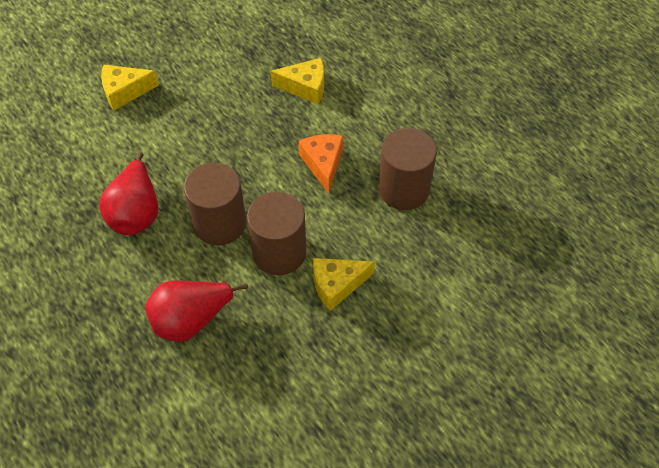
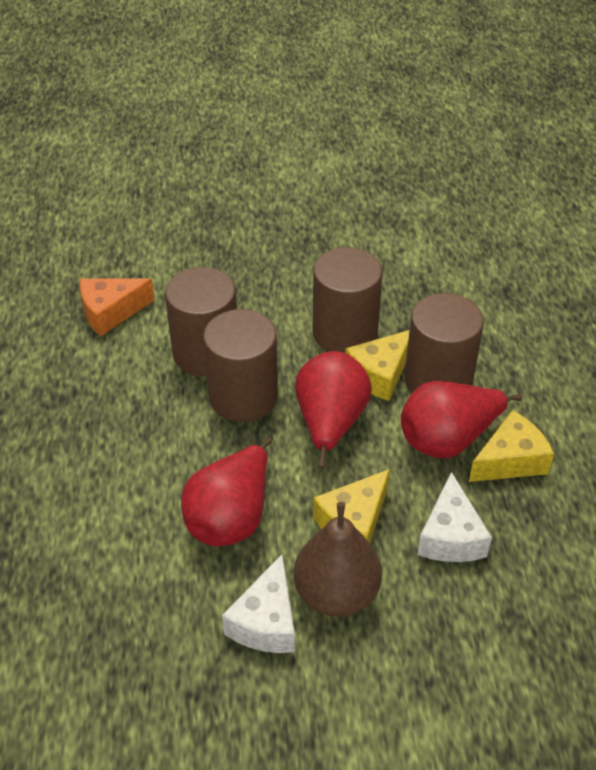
brown cylinder: 3 -> 4
brown pear: 0 -> 1
red pear: 2 -> 3
white cheese: 0 -> 2

